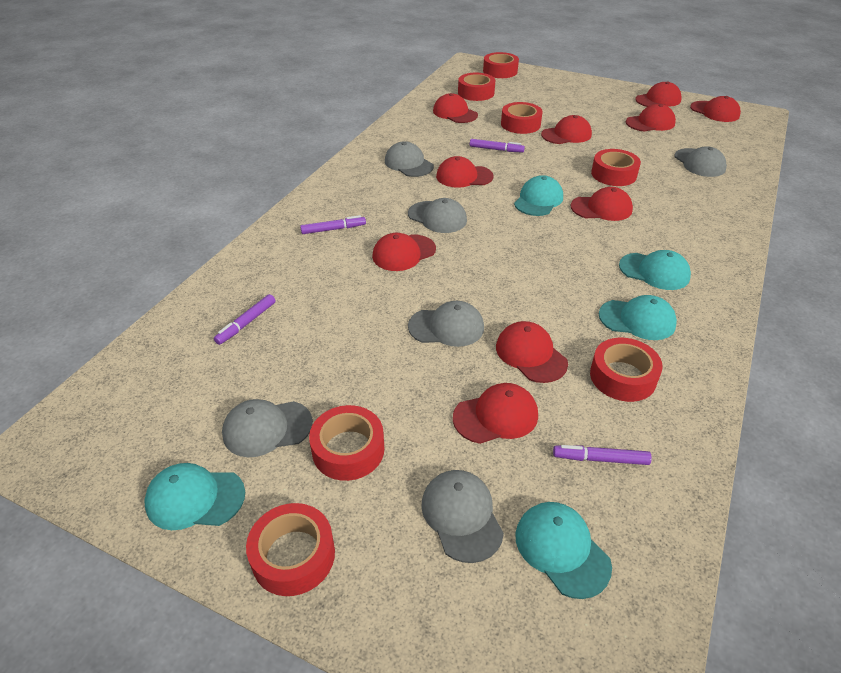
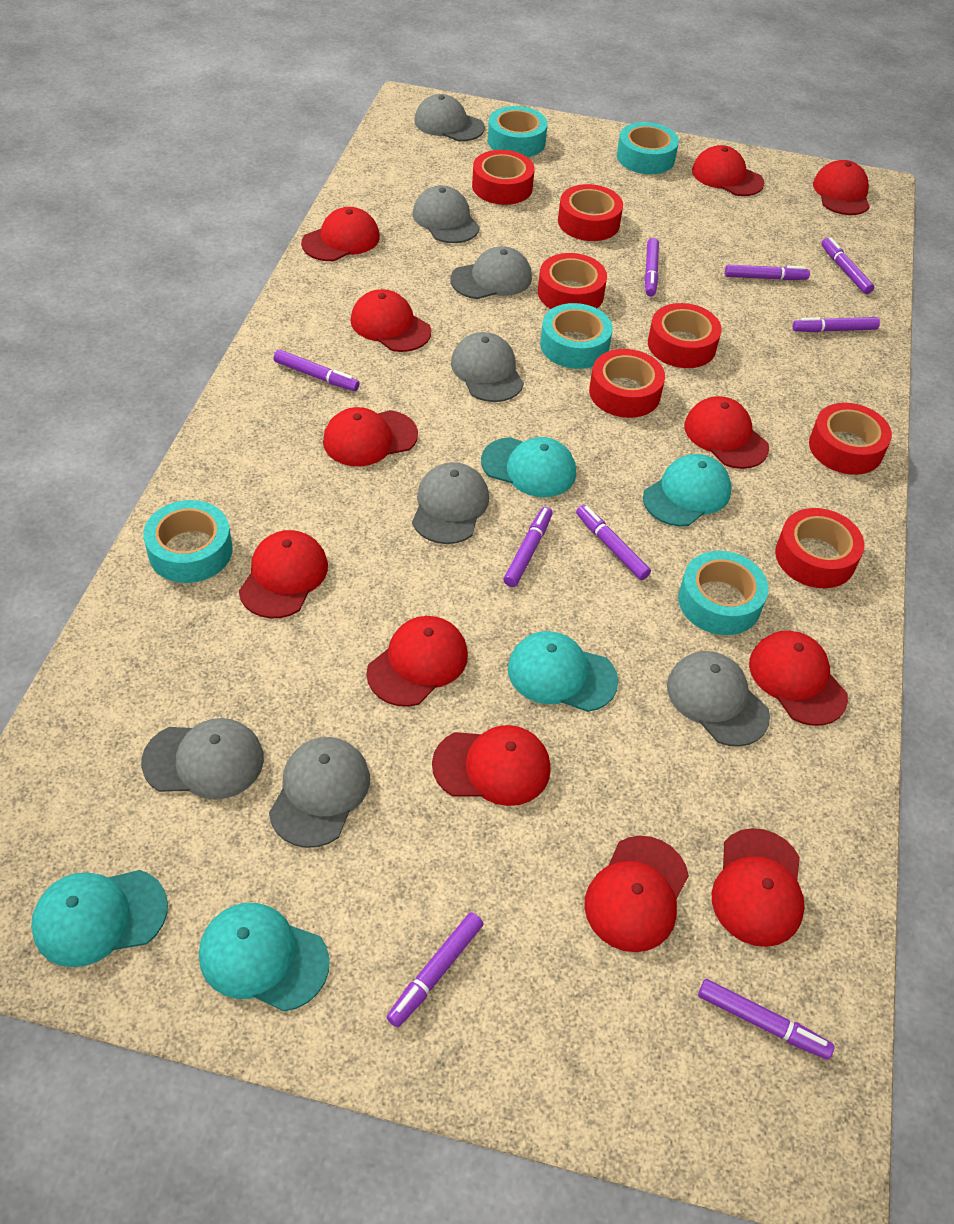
grey cap: 6 -> 8
purple marker: 4 -> 9
red cap: 10 -> 12
turquoise tape: 0 -> 5

